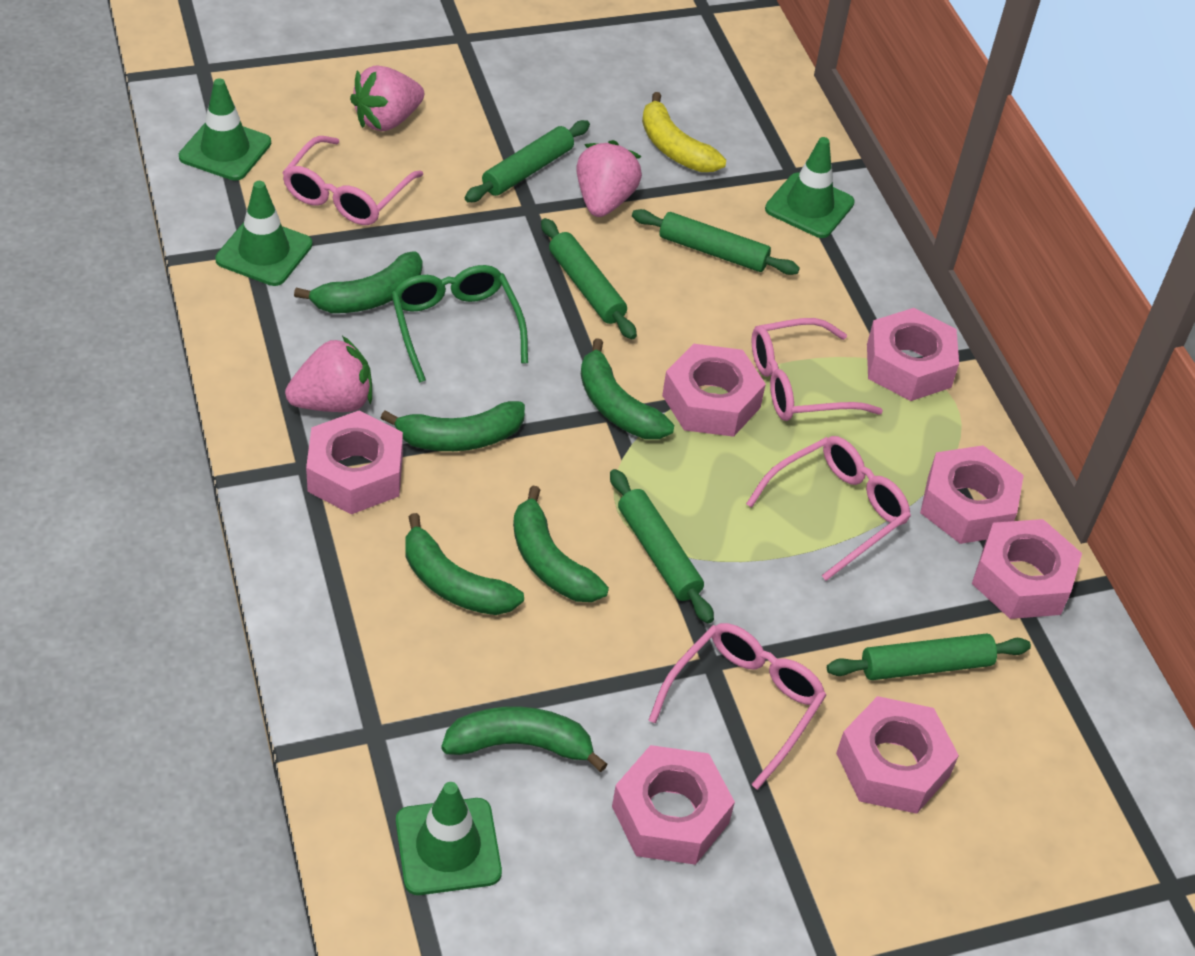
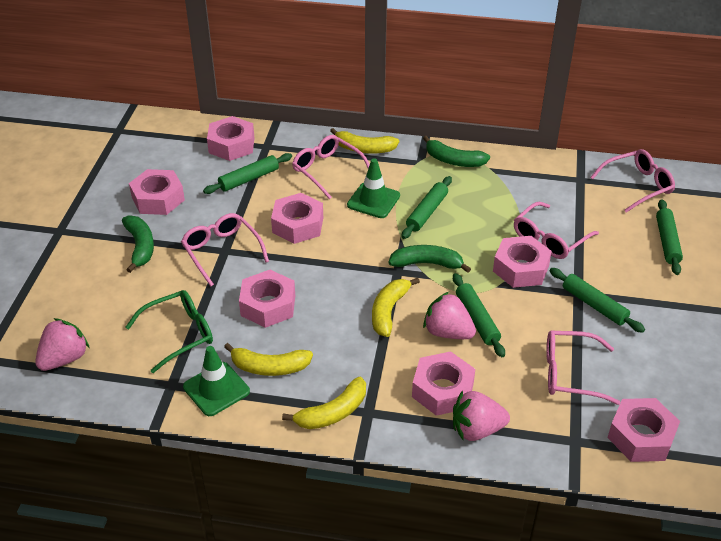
green banana: 6 -> 3
green traffic cone: 4 -> 2
pink glasses: 4 -> 5
yellow banana: 1 -> 4

